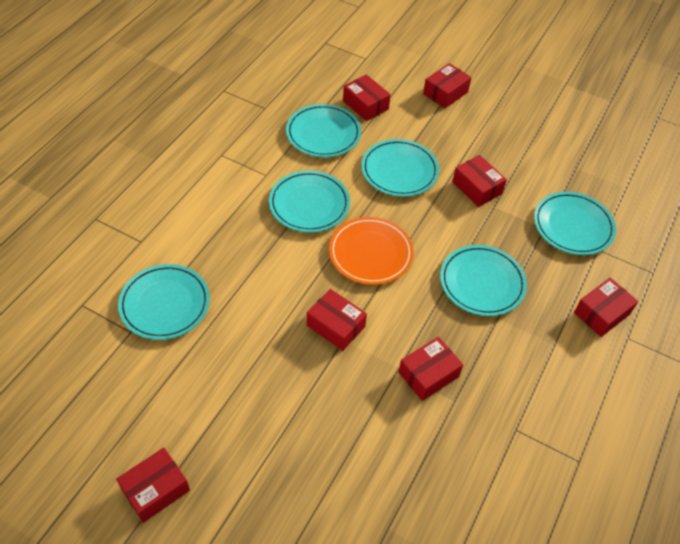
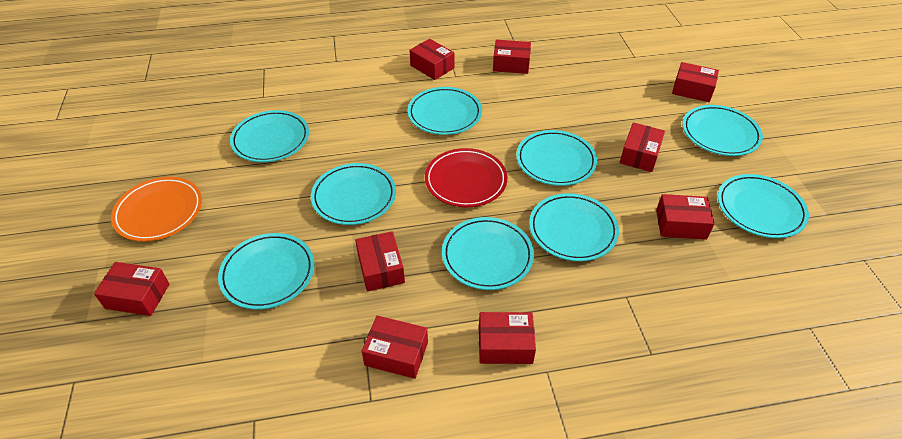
red box: 7 -> 9
red plate: 0 -> 1
turquoise plate: 6 -> 9

